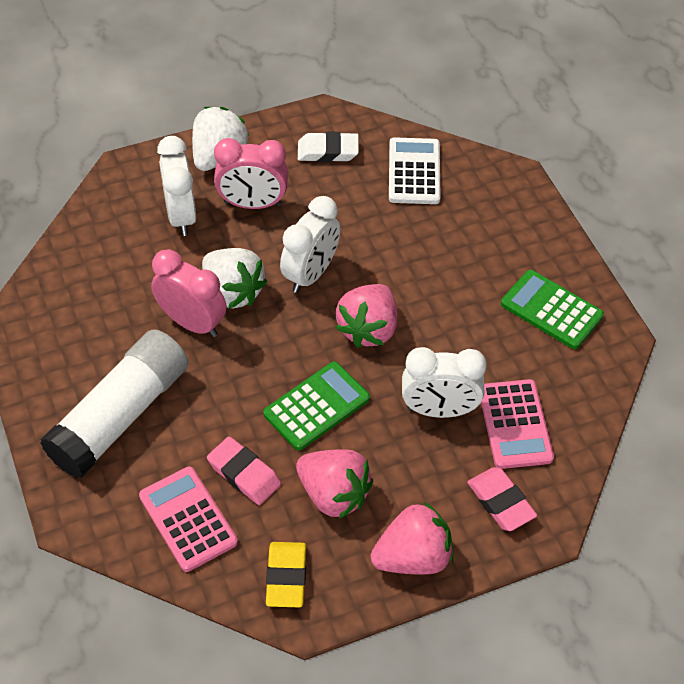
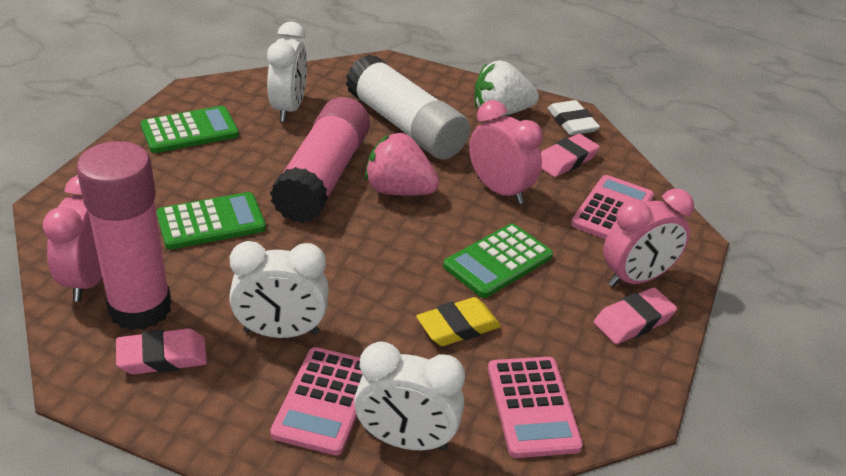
green calculator: 2 -> 3
pink calculator: 2 -> 3
pink clock: 2 -> 3
pink eraser: 2 -> 3
pink glue stick: 0 -> 2
pink strawberry: 3 -> 1
white calculator: 1 -> 0
white strawberry: 2 -> 1

